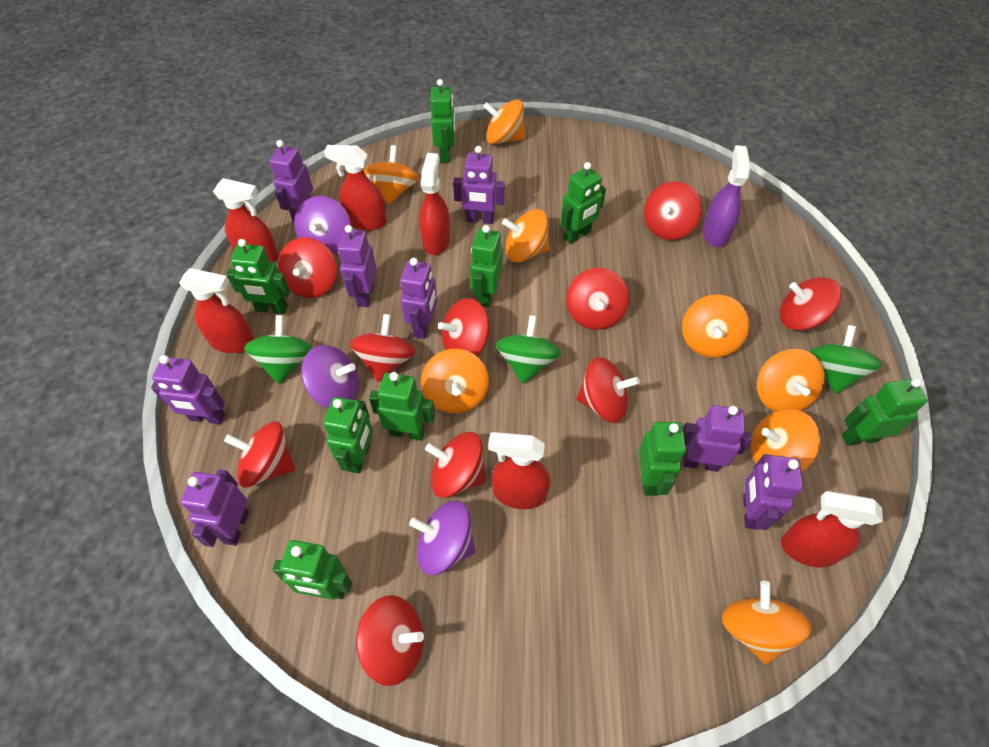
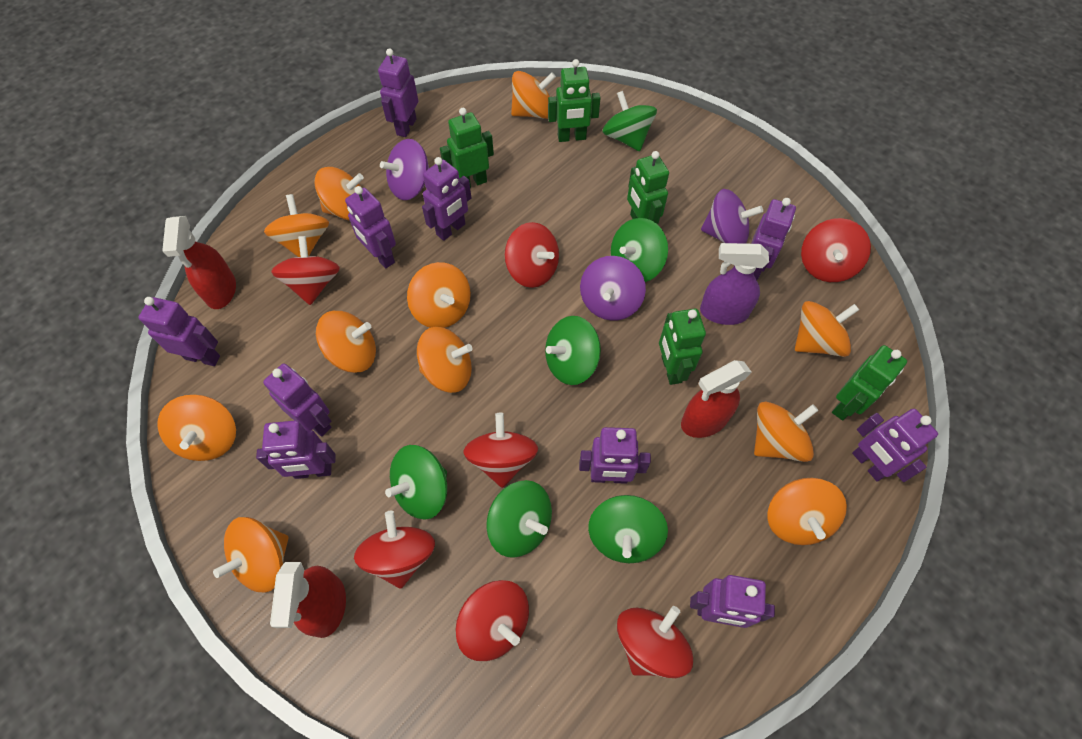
green robot: 9 -> 5
green spinning top: 3 -> 6
orange spinning top: 8 -> 11
purple robot: 8 -> 10
red spinning top: 10 -> 7
red spray bottle: 6 -> 3

